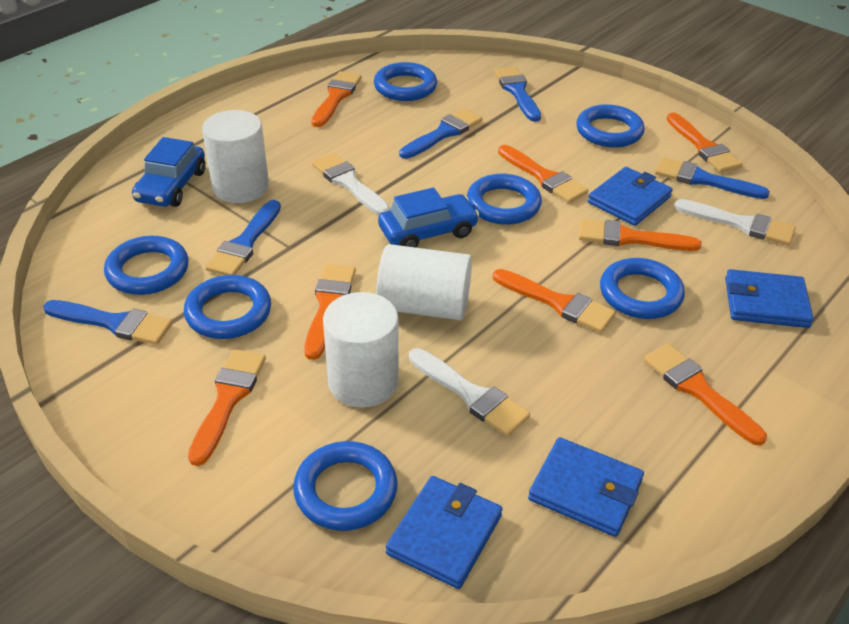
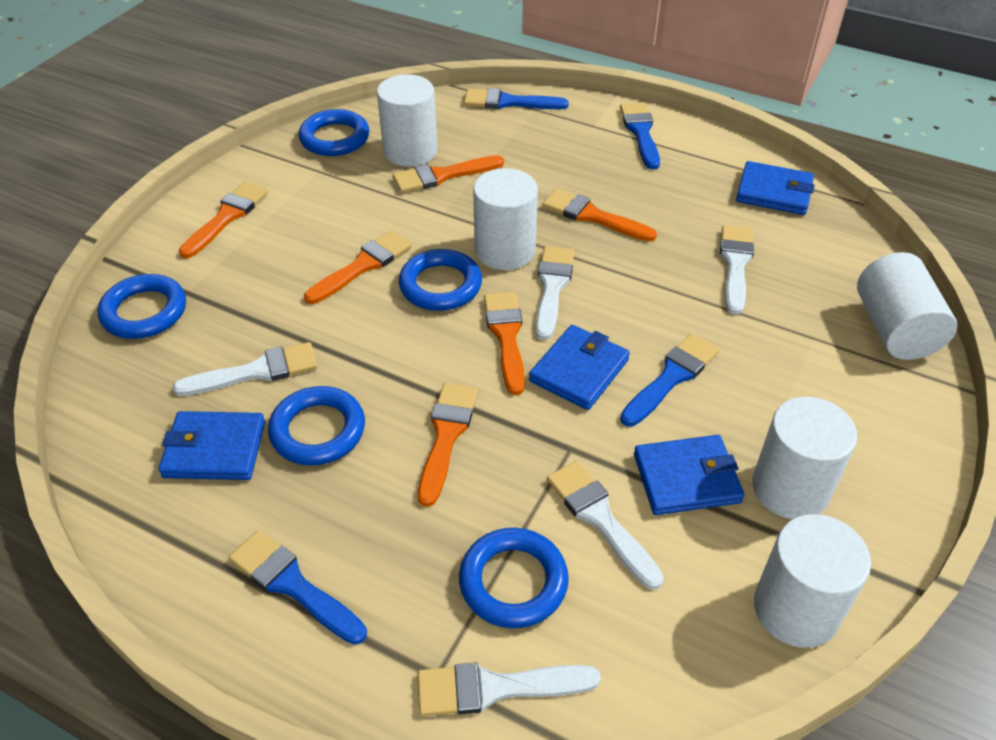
blue brush: 5 -> 4
blue car: 2 -> 0
blue ring: 7 -> 5
orange brush: 8 -> 6
white brush: 3 -> 5
white cylinder: 3 -> 5

